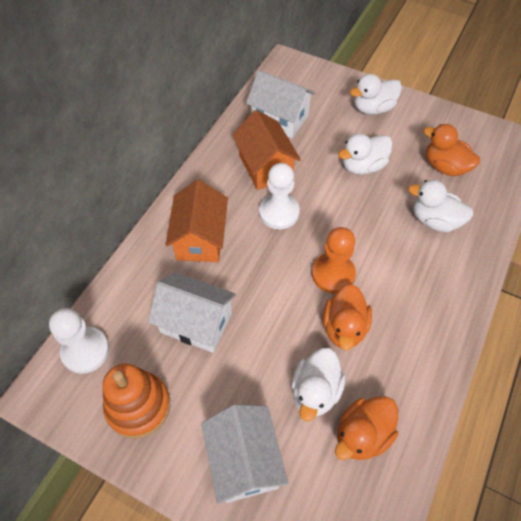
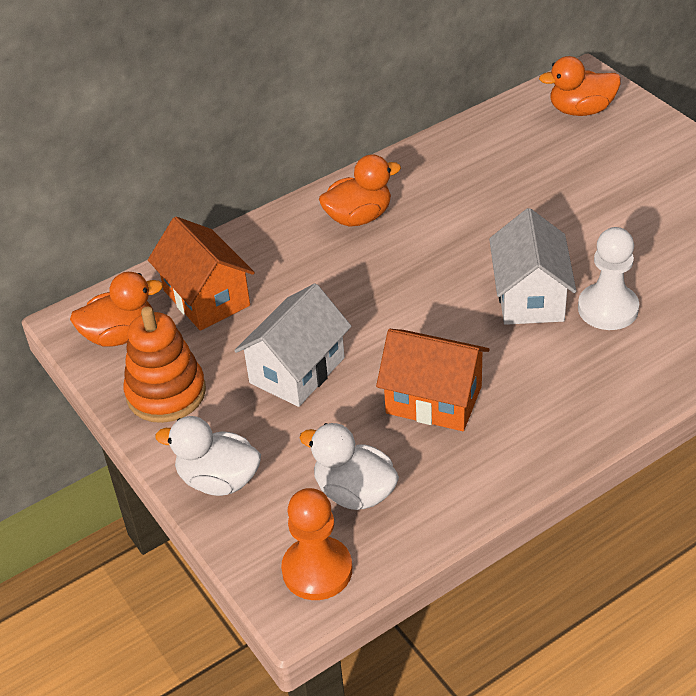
white duck: 4 -> 2
white house: 3 -> 2
white pawn: 2 -> 1

